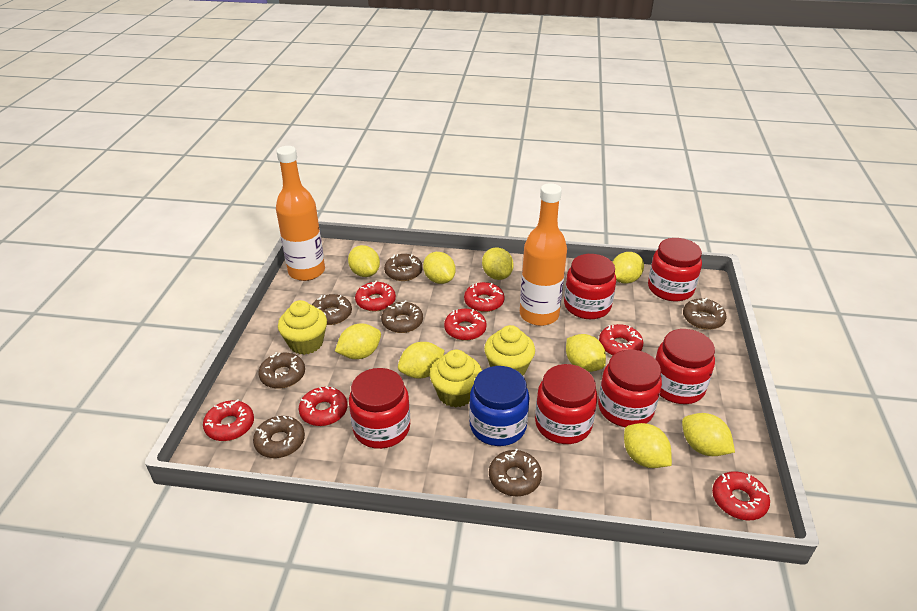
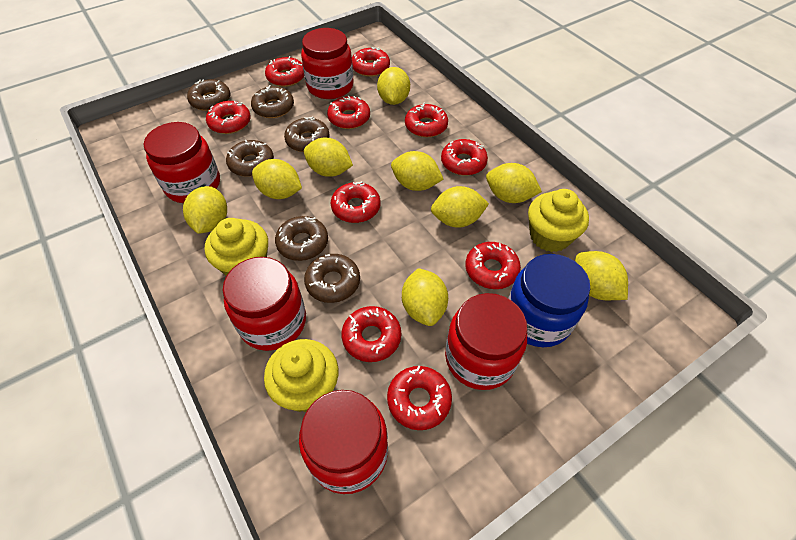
brown donut: 7 -> 6
orange bottle: 2 -> 0
red donut: 7 -> 10
red jar: 6 -> 5

